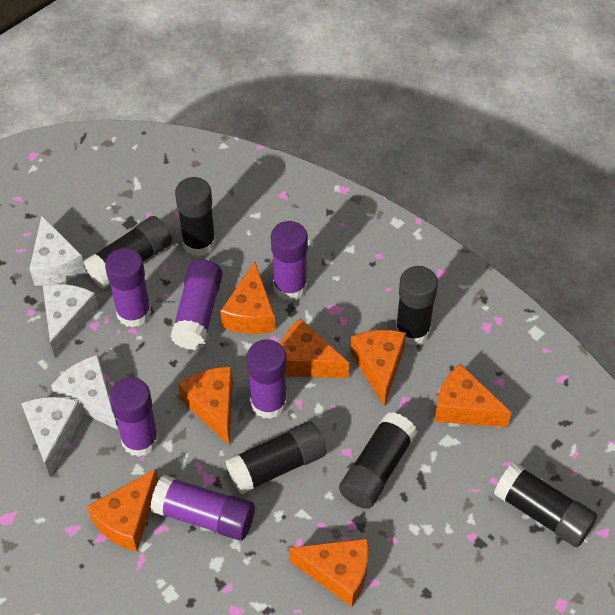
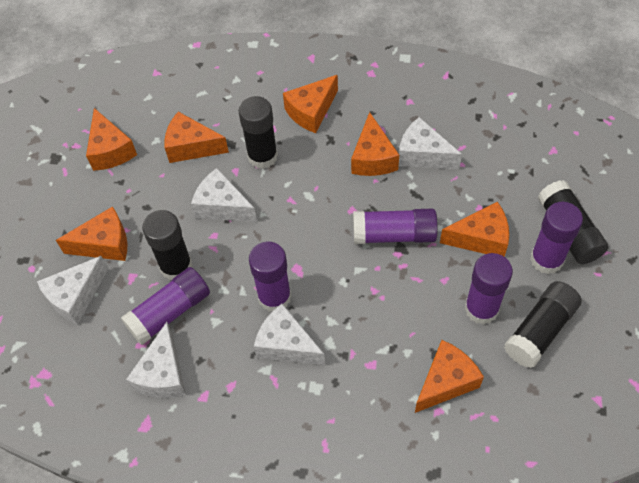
black glue stick: 6 -> 4
purple glue stick: 6 -> 5
white cheese: 4 -> 5

